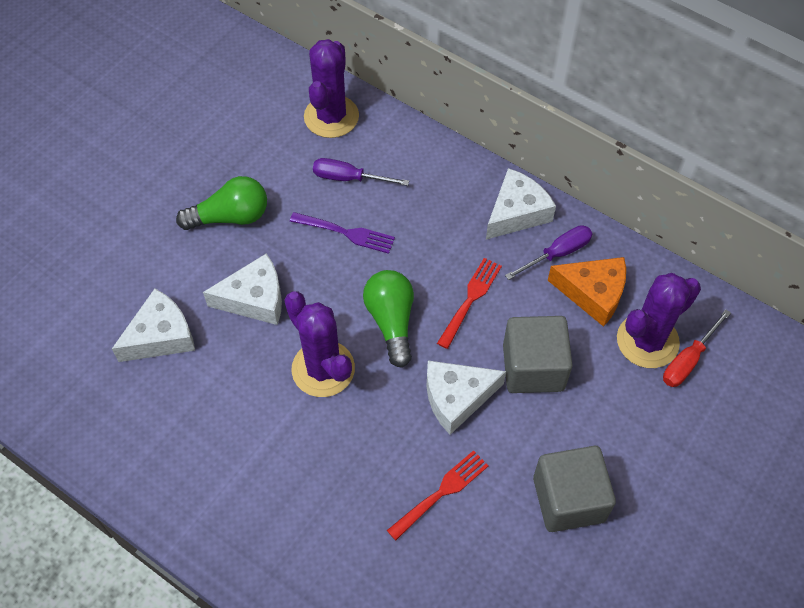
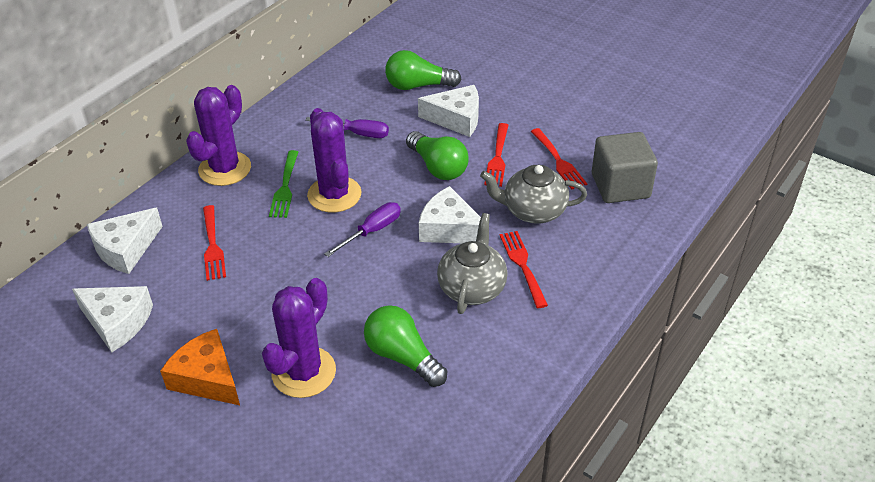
green fork: 0 -> 1
green light bulb: 2 -> 3
grey cube: 2 -> 1
grey teapot: 0 -> 2
purple fork: 1 -> 0
red fork: 2 -> 4
red screwdriver: 1 -> 0

